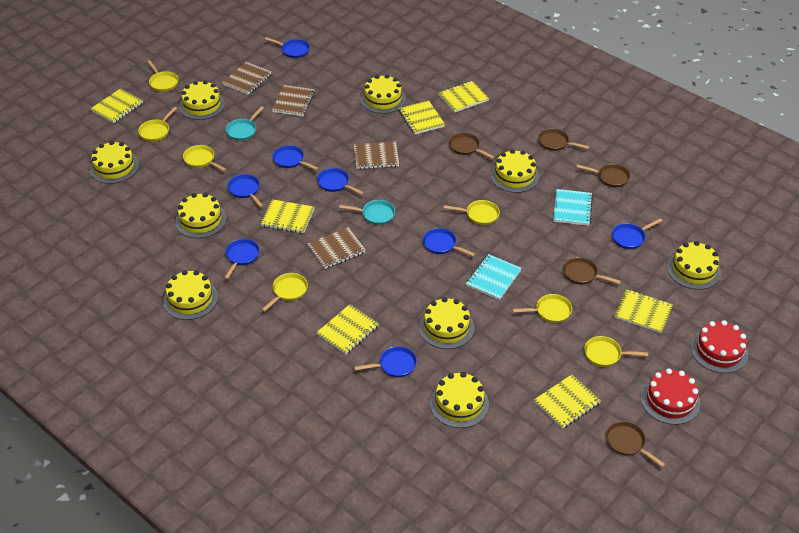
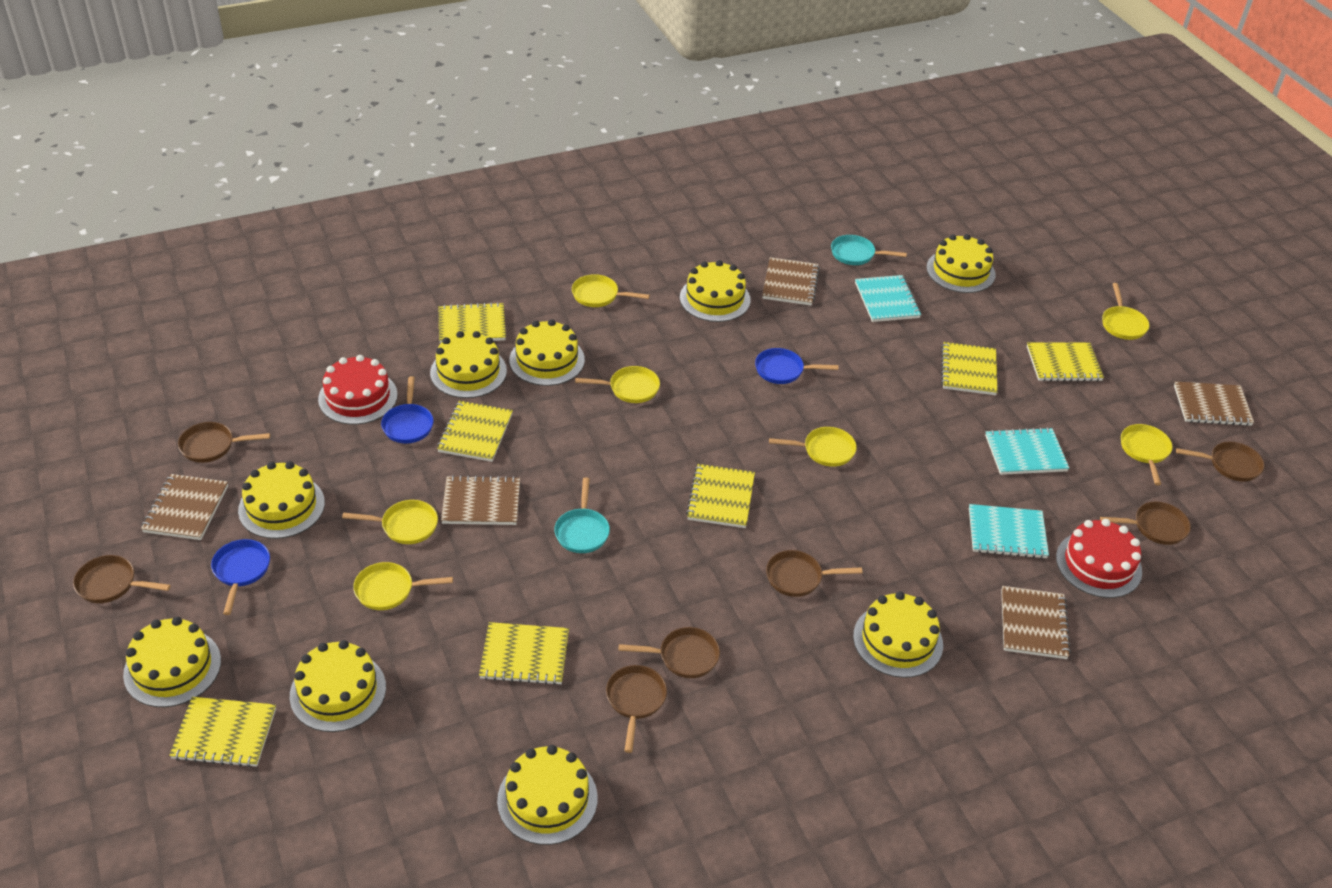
blue pan: 8 -> 3
brown notebook: 4 -> 5
brown pan: 5 -> 7
turquoise notebook: 2 -> 3

